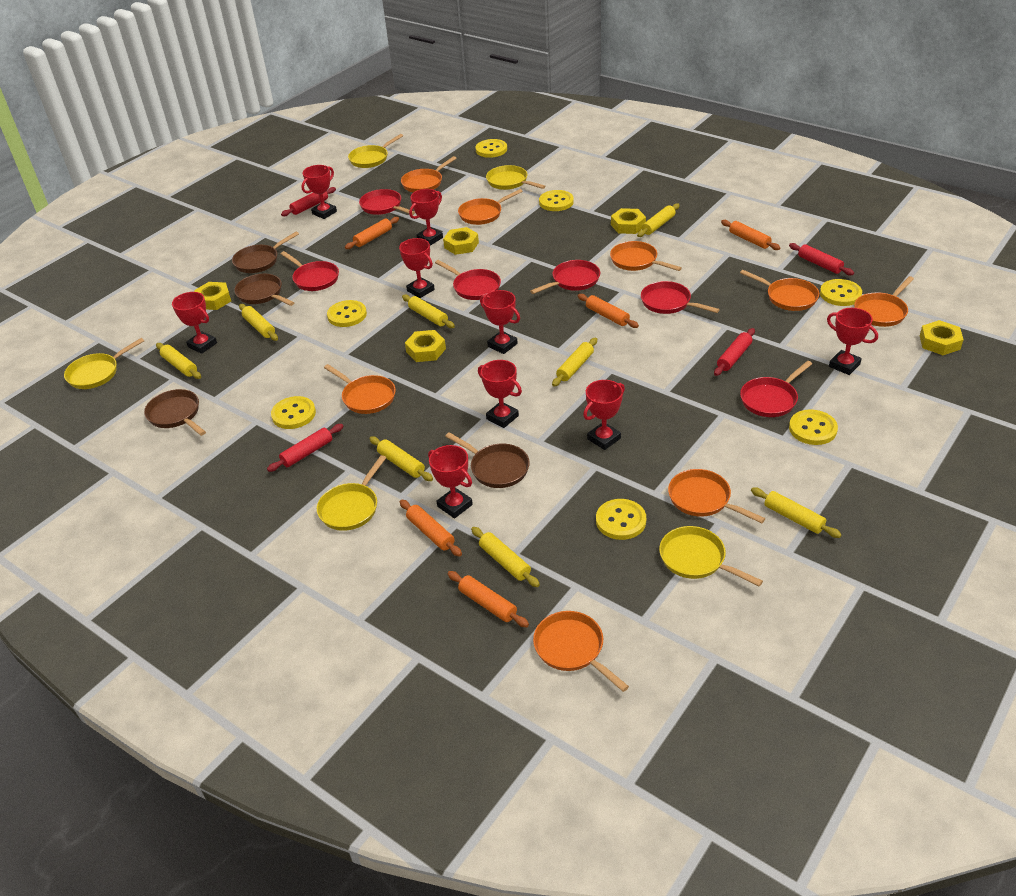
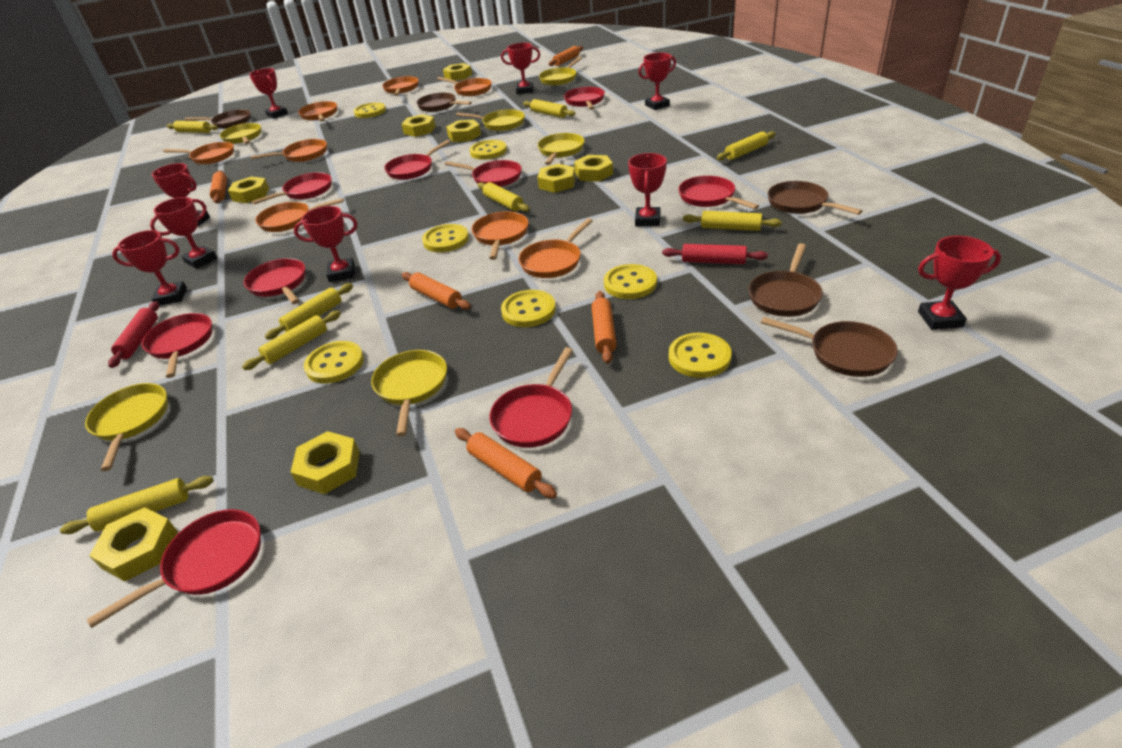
brown pan: 4 -> 5
red pan: 6 -> 9
red rolling pin: 4 -> 2
yellow nut: 5 -> 8
yellow pan: 5 -> 6

